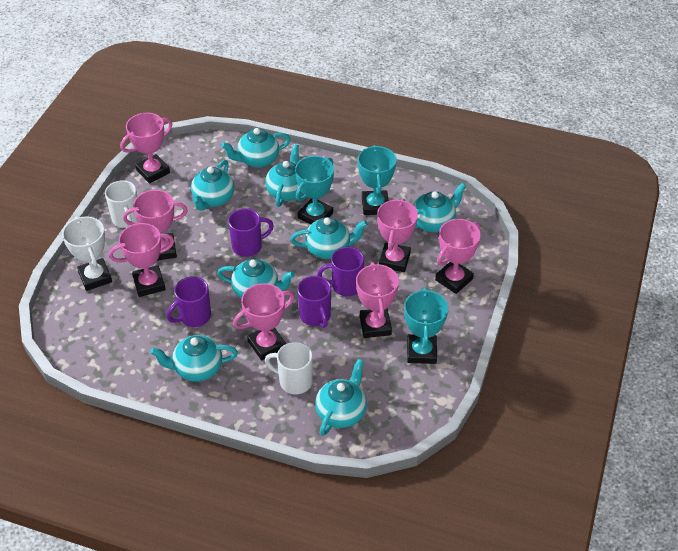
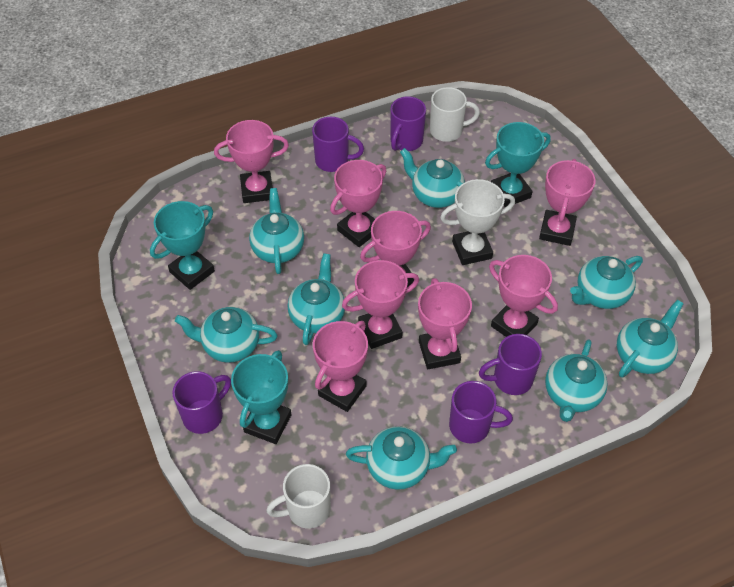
pink trophy: 7 -> 8
purple mug: 4 -> 5

